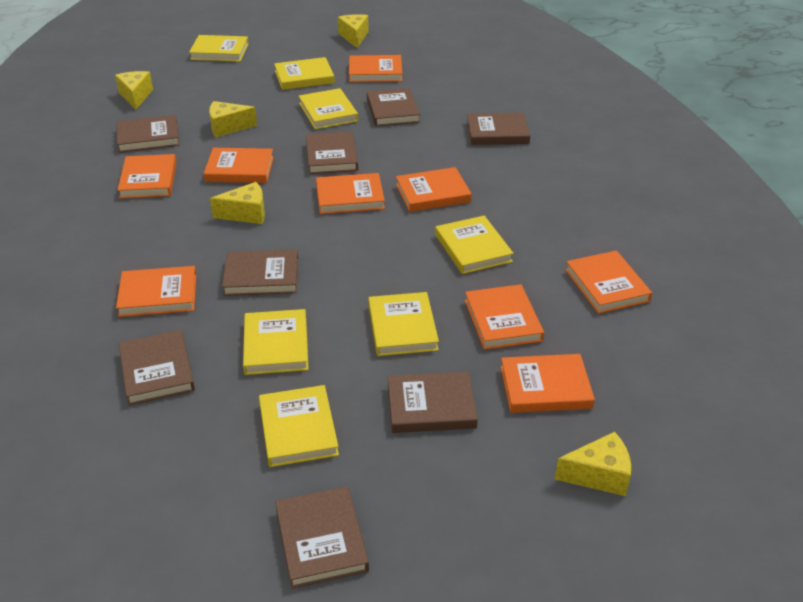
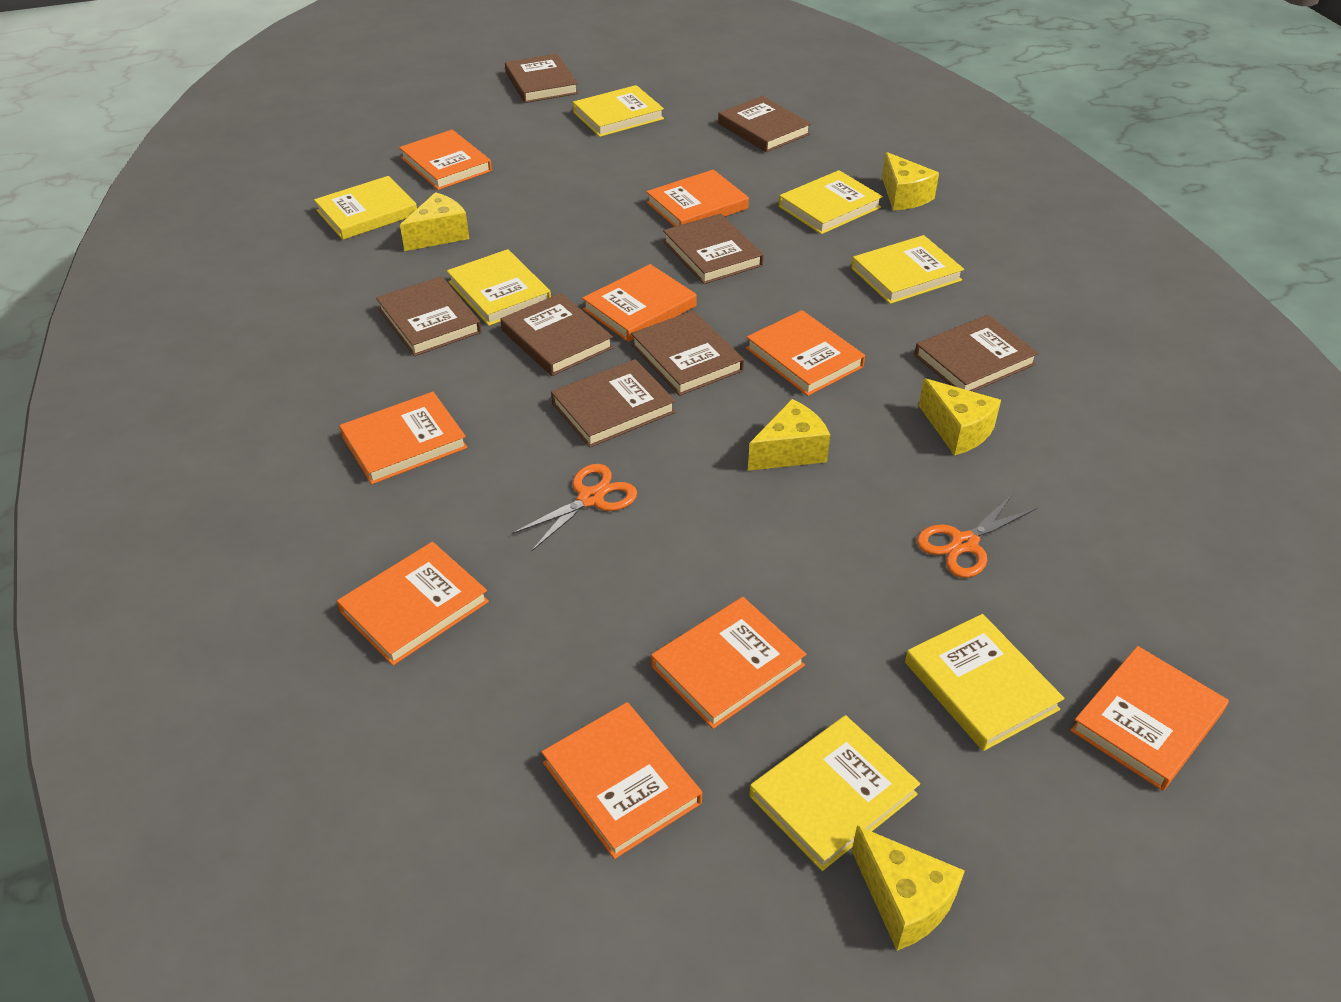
orange scissors: 0 -> 2

